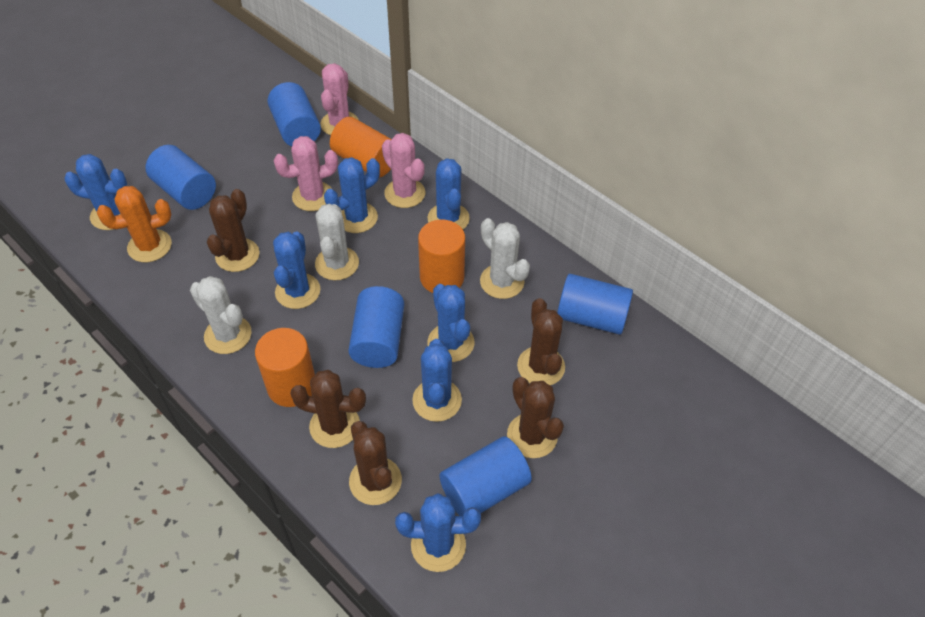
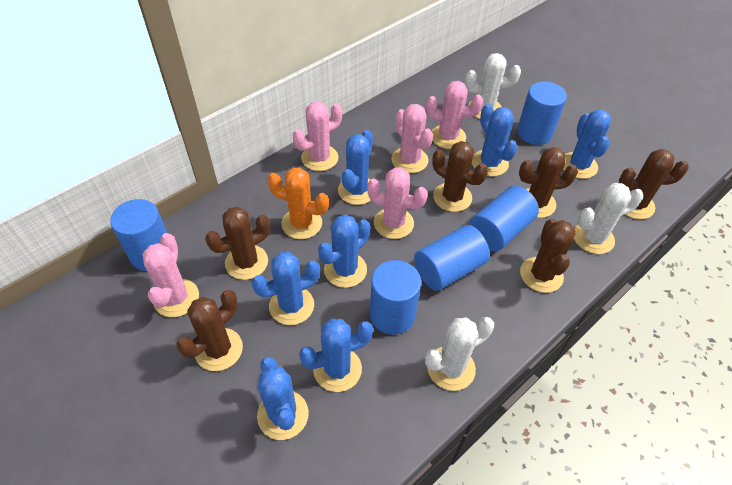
brown cactus: 5 -> 6
orange cylinder: 3 -> 0
pink cactus: 3 -> 5

